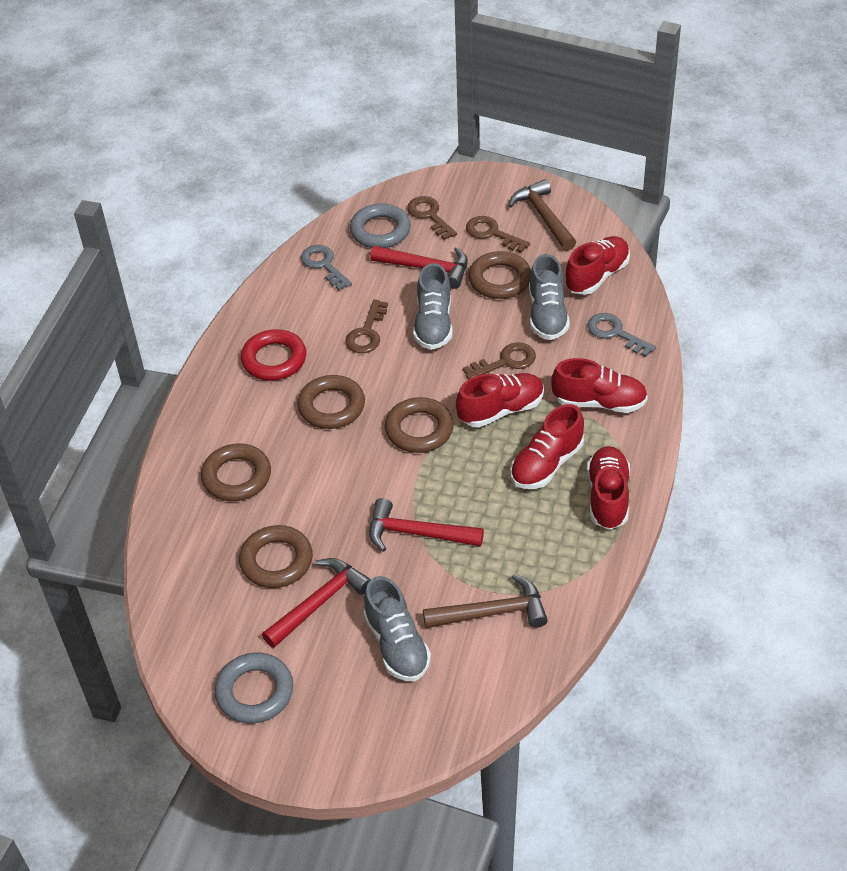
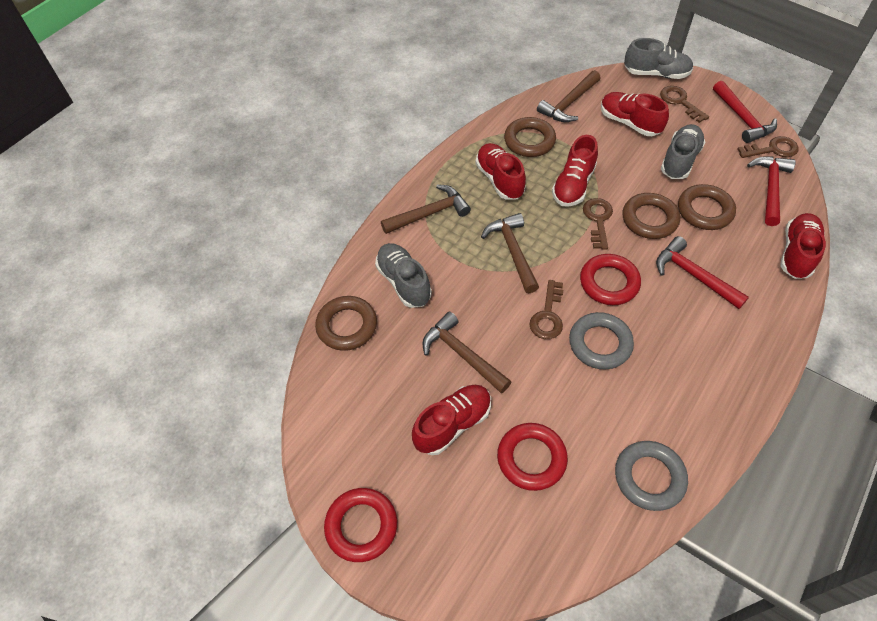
brown hammer: 2 -> 4
brown ring: 5 -> 4
grey key: 2 -> 0
red ring: 1 -> 3

